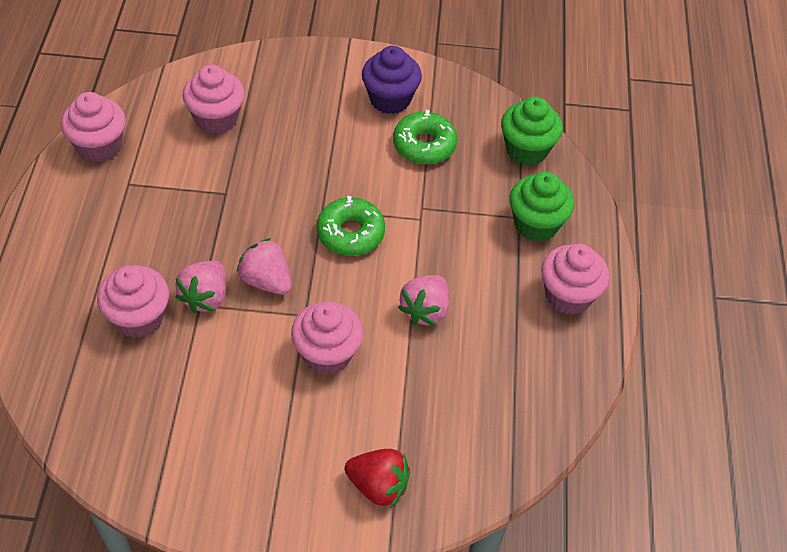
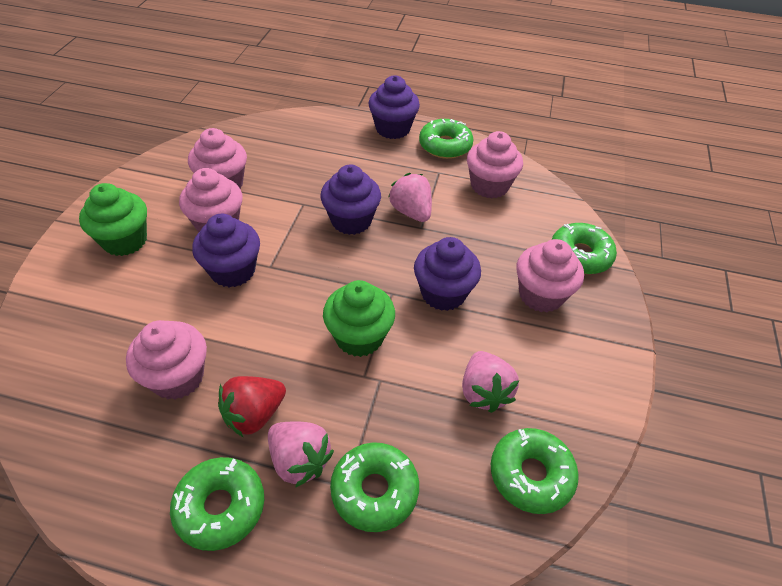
green donut: 2 -> 5
purple cupcake: 1 -> 4

